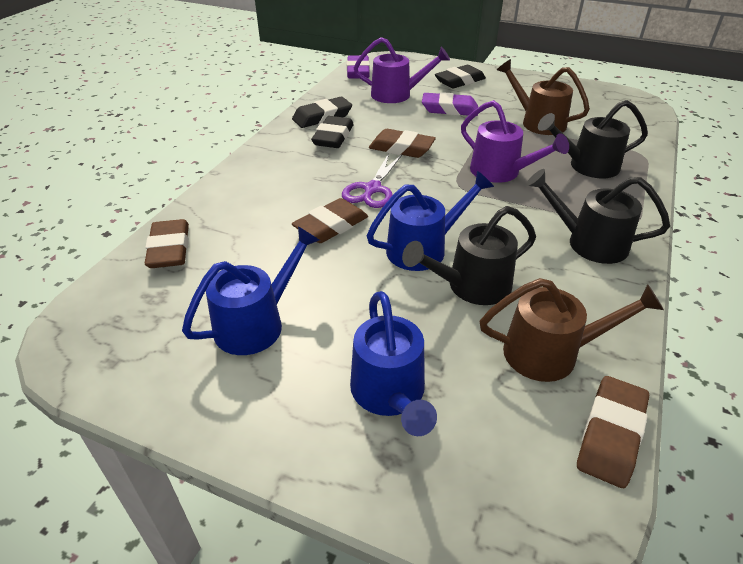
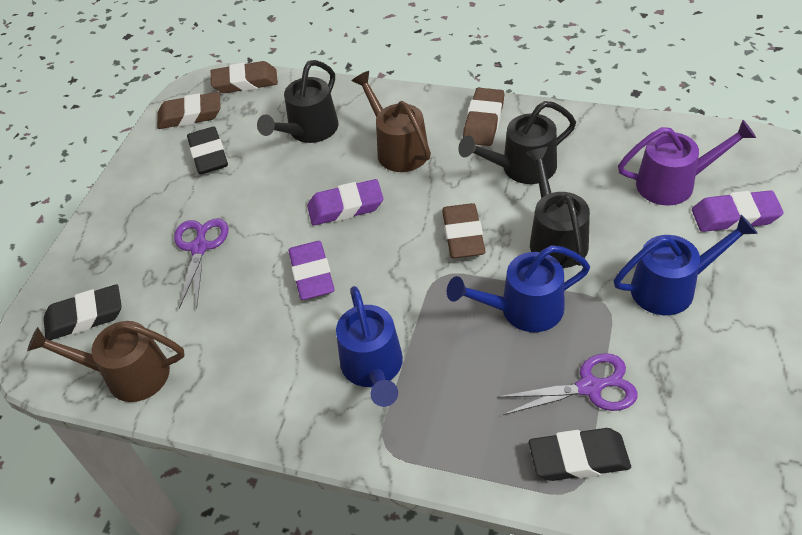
purple eraser: 2 -> 3
purple scissors: 1 -> 2
purple watering can: 2 -> 1

